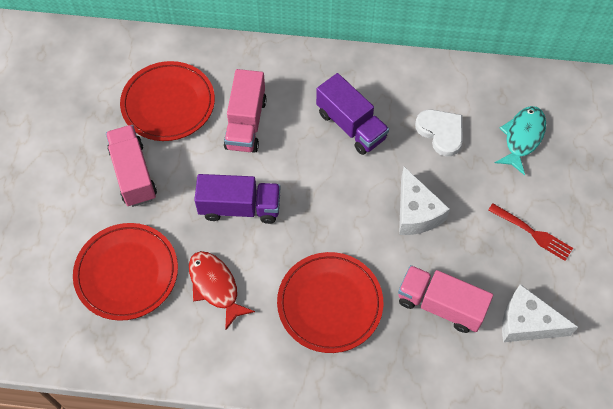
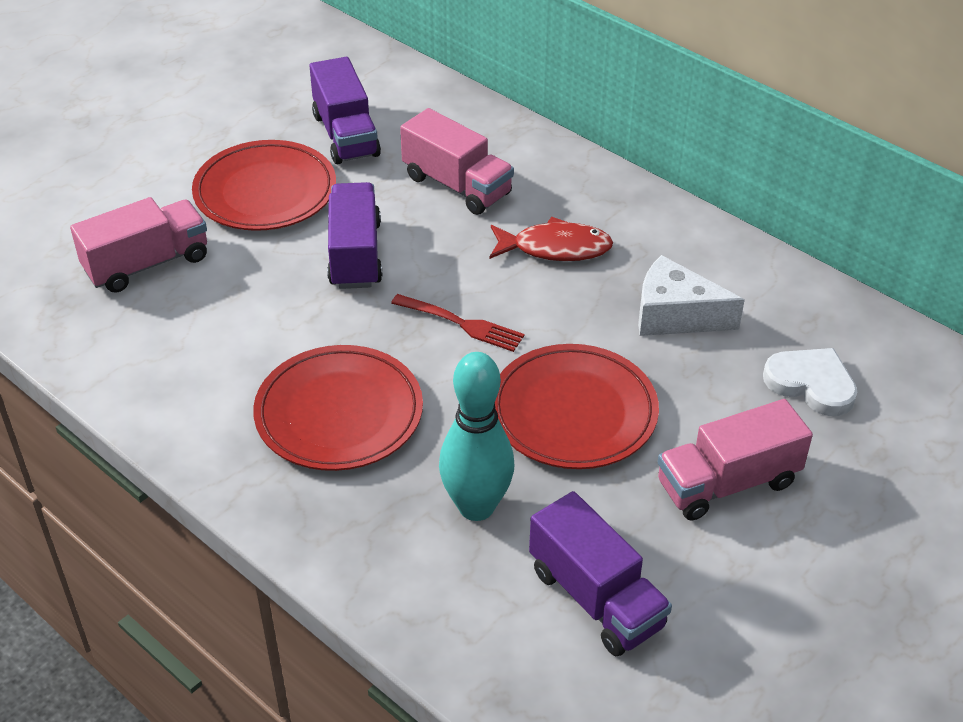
purple truck: 2 -> 3
turquoise bowling pin: 0 -> 1
turquoise fish: 1 -> 0
white cheese: 2 -> 1

